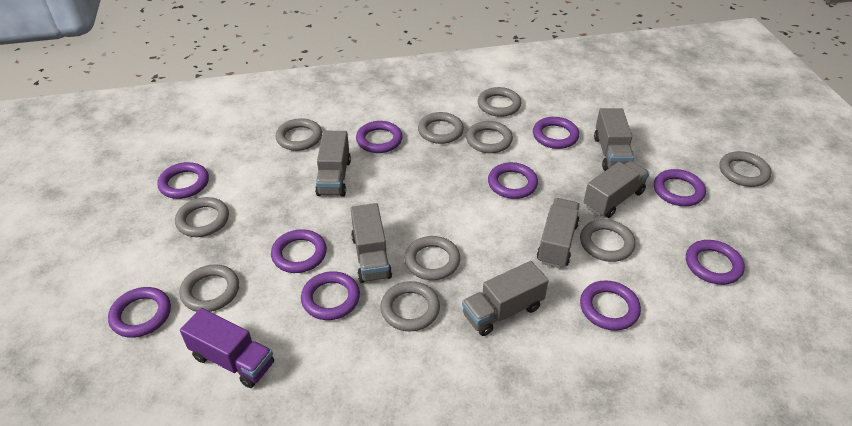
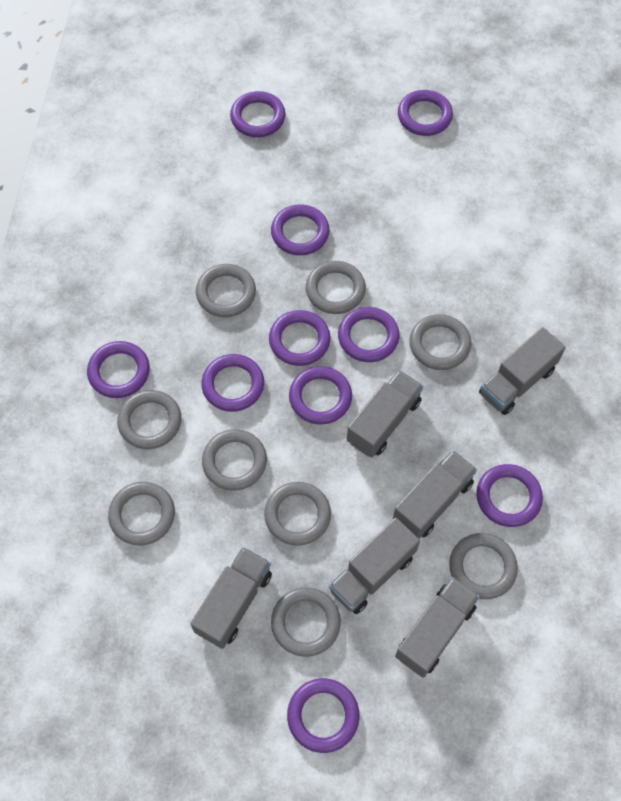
grey ring: 10 -> 9
purple truck: 1 -> 0

